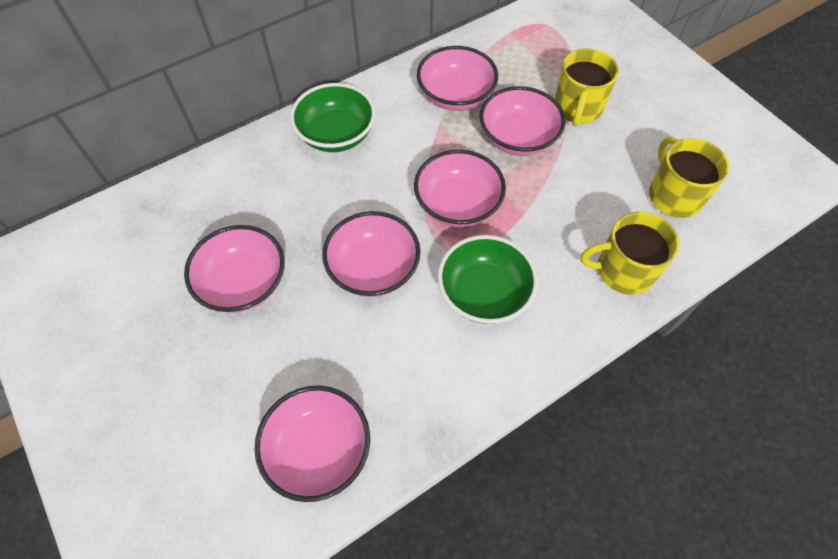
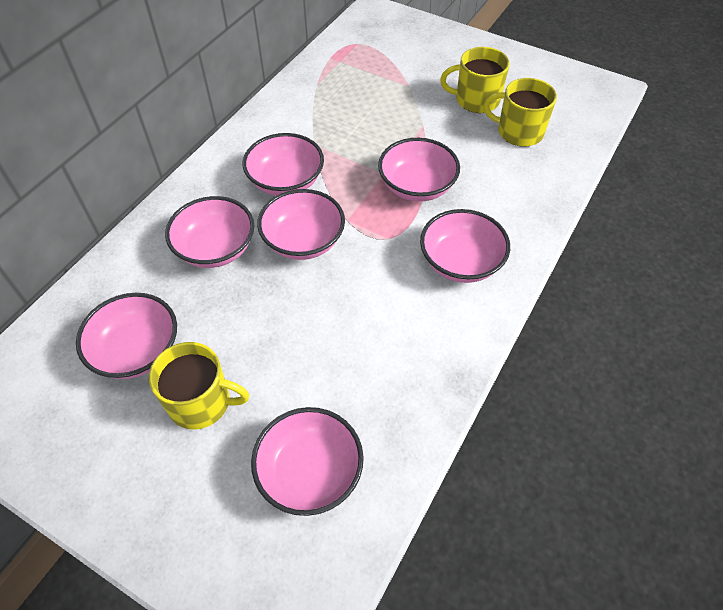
green bowl: 2 -> 0
pink bowl: 6 -> 7

